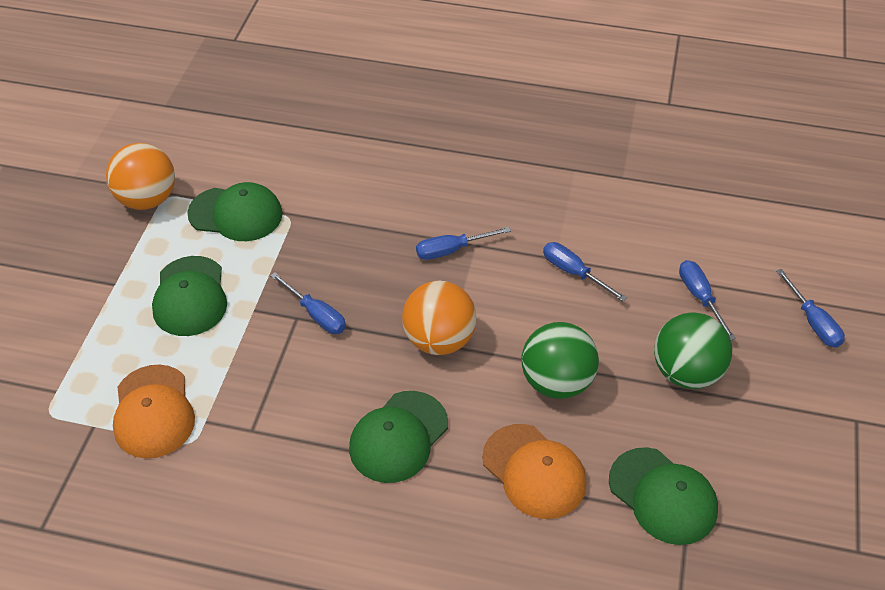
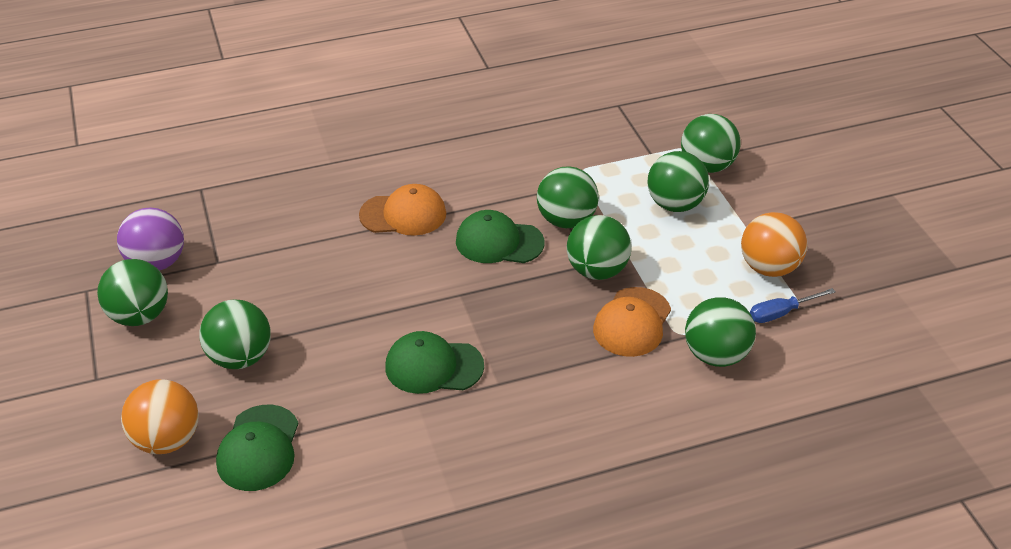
blue screwdriver: 5 -> 1
green ball: 2 -> 7
green cap: 4 -> 3
purple ball: 0 -> 1

